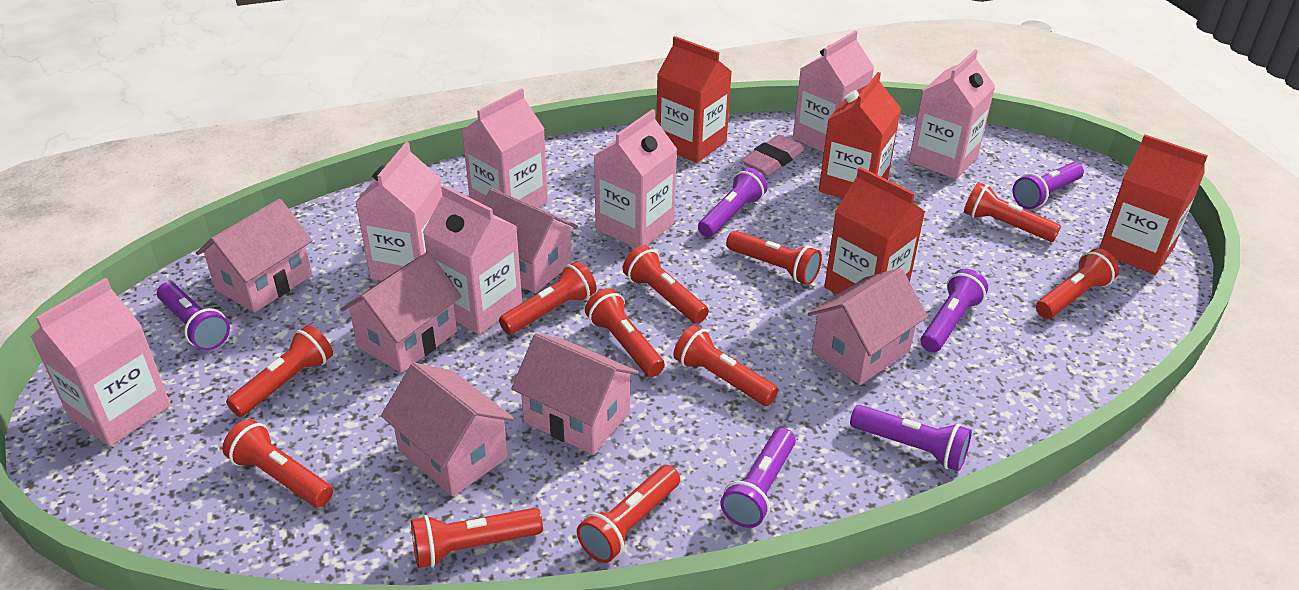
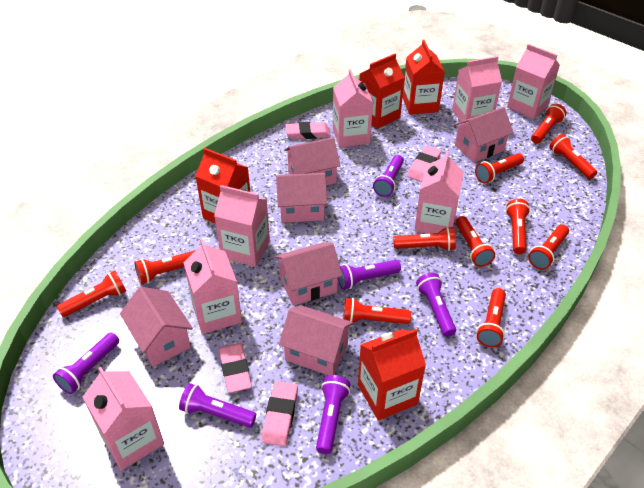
pink eraser: 1 -> 4

